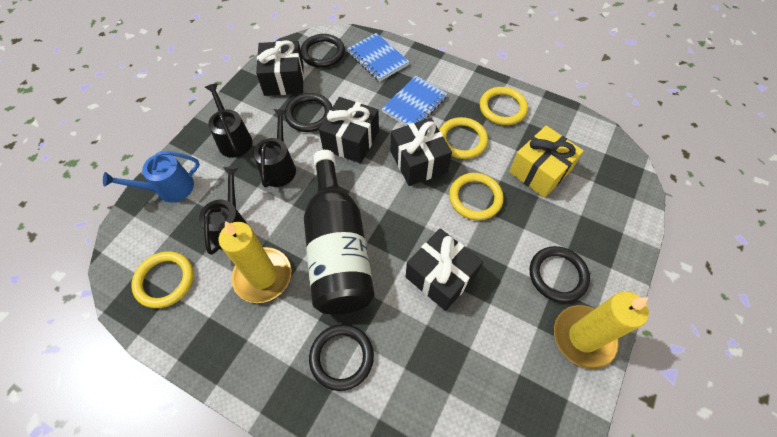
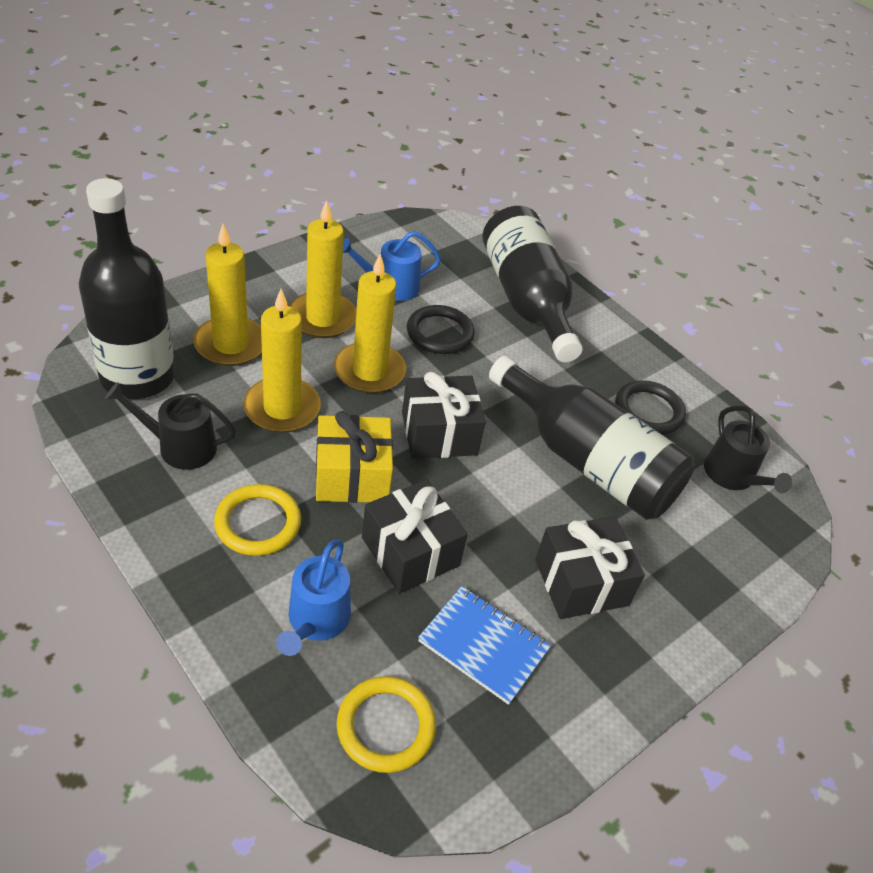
black bottle: 1 -> 3
black gift: 4 -> 3
black ring: 4 -> 2
black watering can: 3 -> 2
blue notebook: 2 -> 1
blue watering can: 1 -> 2
yellow candle: 2 -> 4
yellow ring: 4 -> 2

